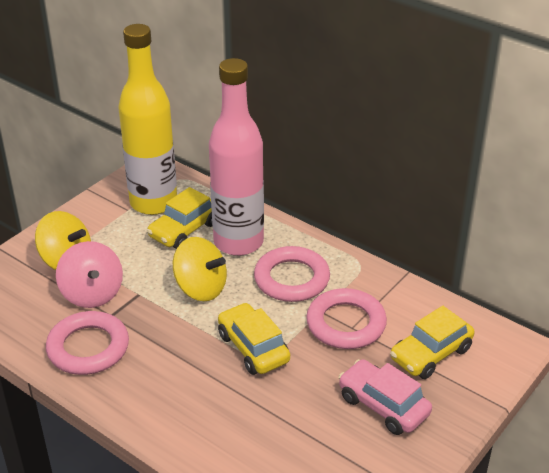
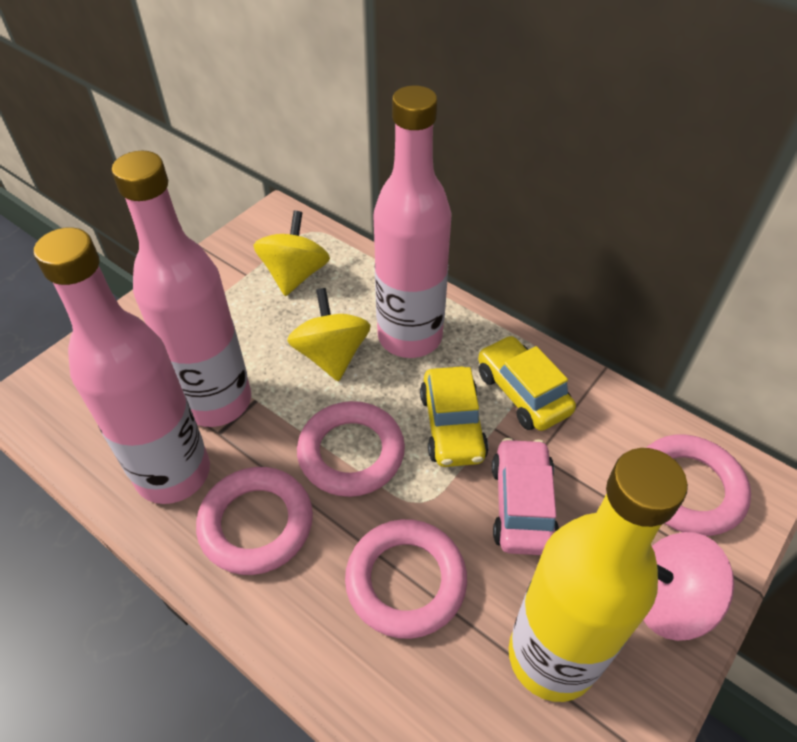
pink bottle: 1 -> 3
pink ring: 3 -> 4
yellow car: 3 -> 2

